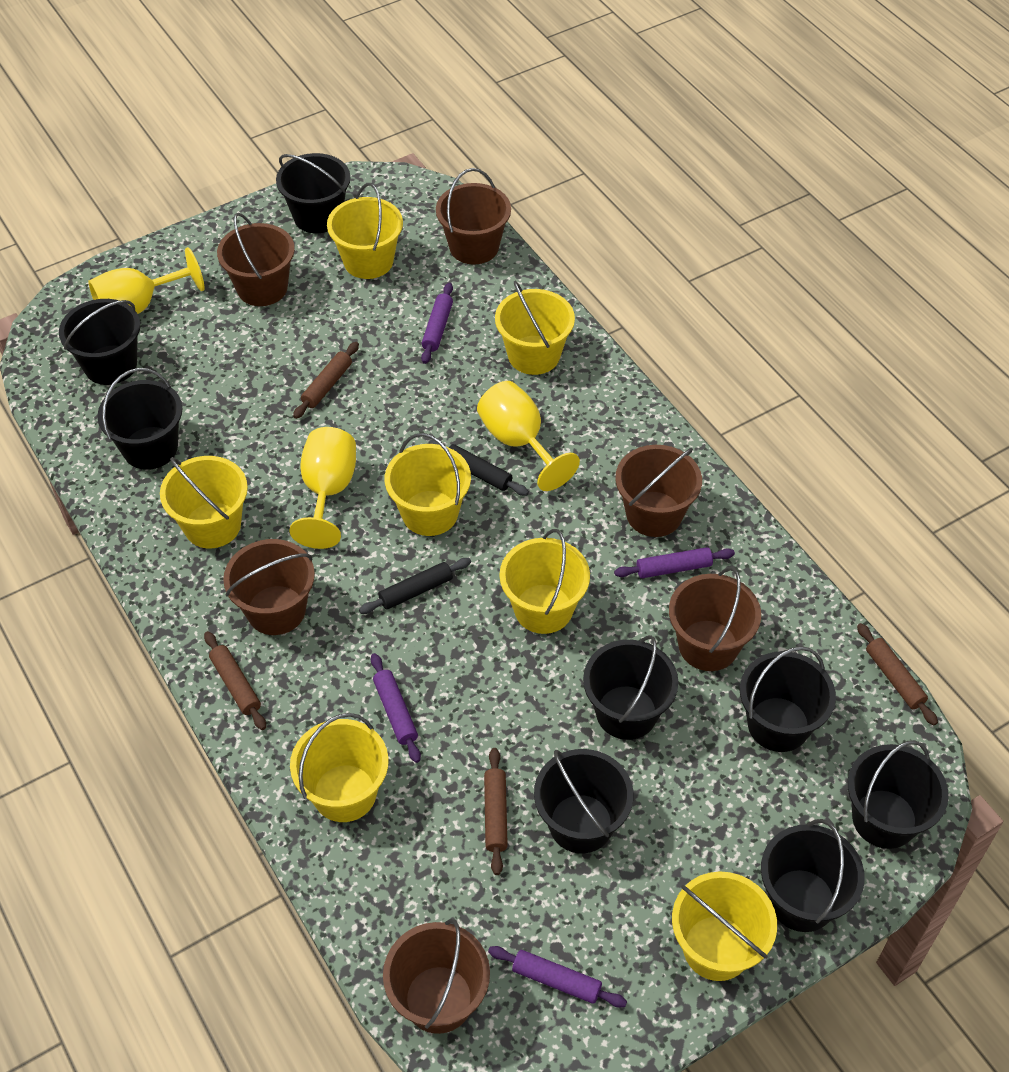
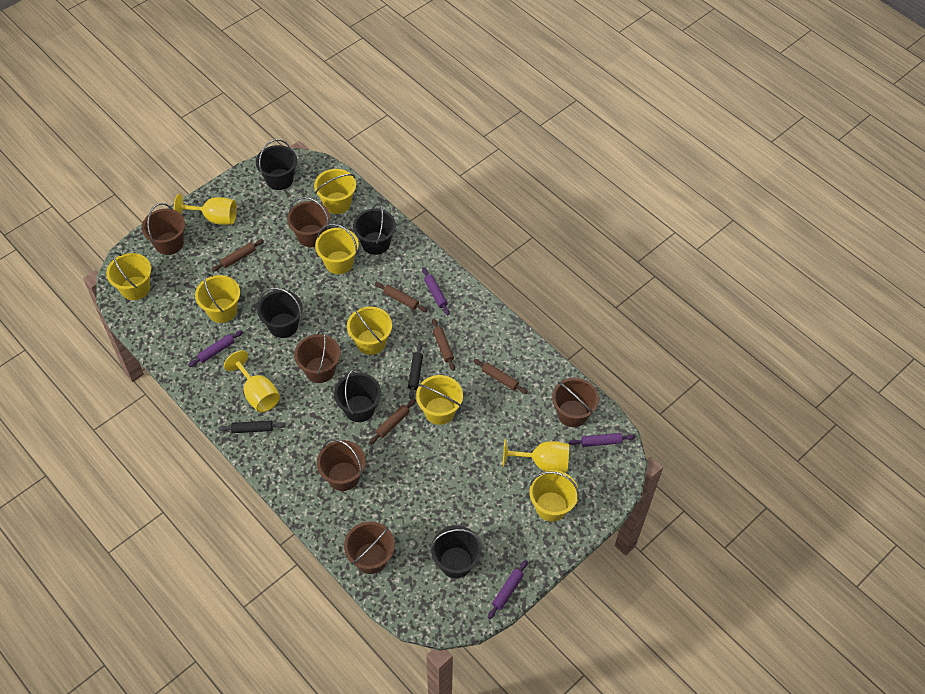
black bucket: 8 -> 5
brown rolling pin: 4 -> 5

